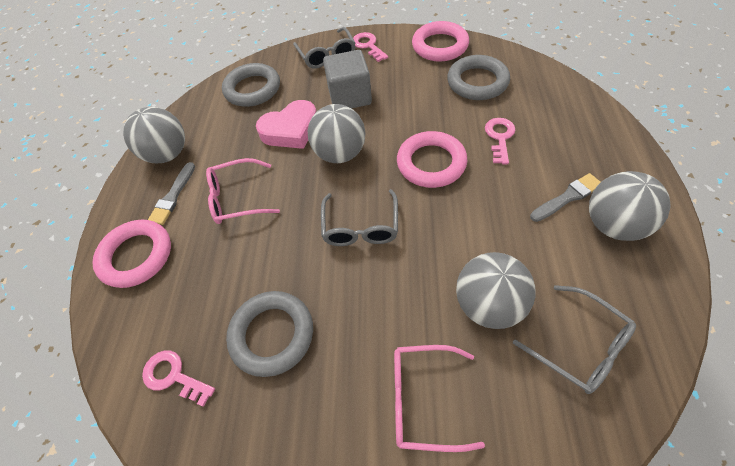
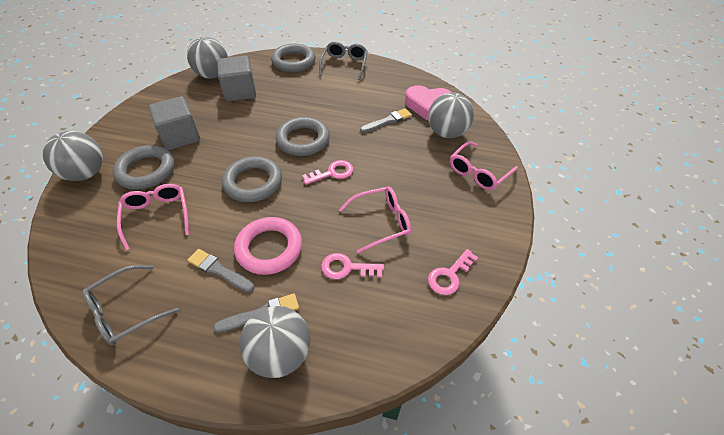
grey brush: 2 -> 3
grey cube: 1 -> 2
grey glasses: 3 -> 2
grey ring: 3 -> 4
pink glasses: 2 -> 3
pink ring: 3 -> 1

